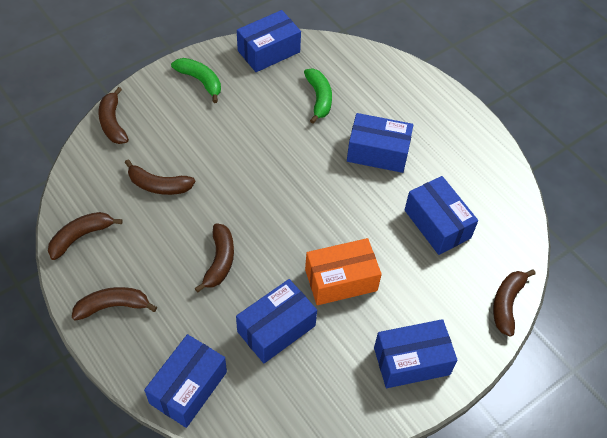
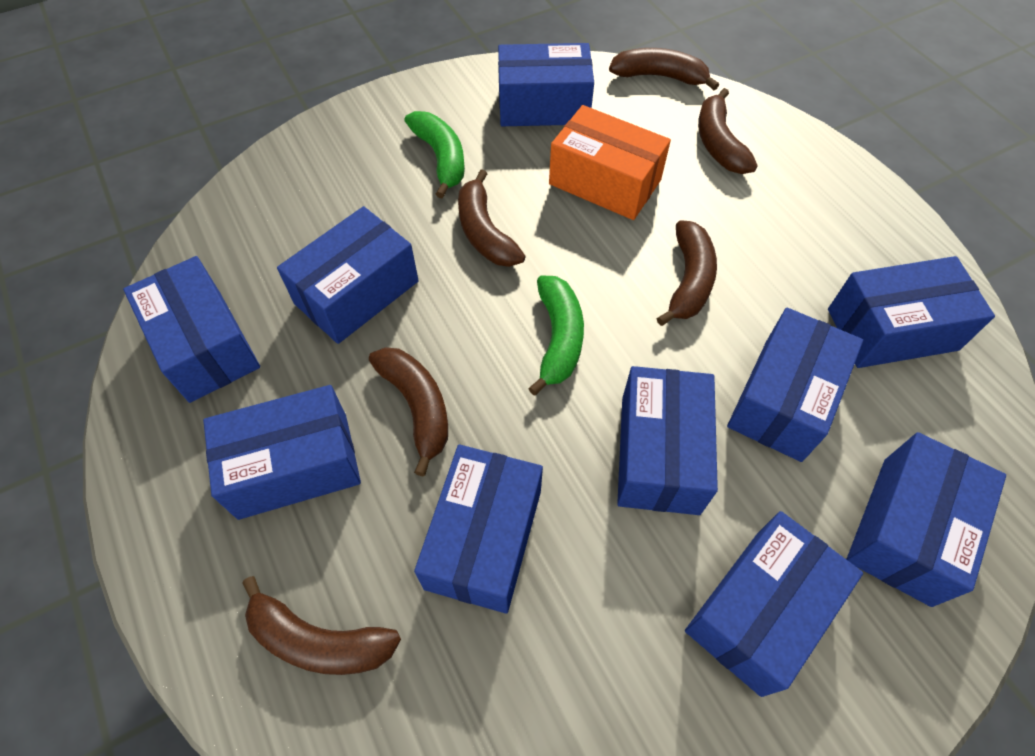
blue box: 6 -> 10

